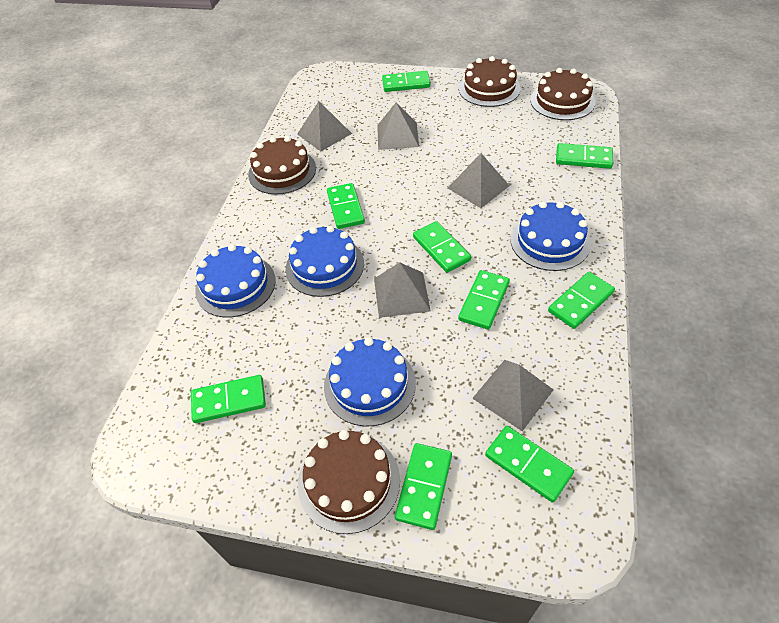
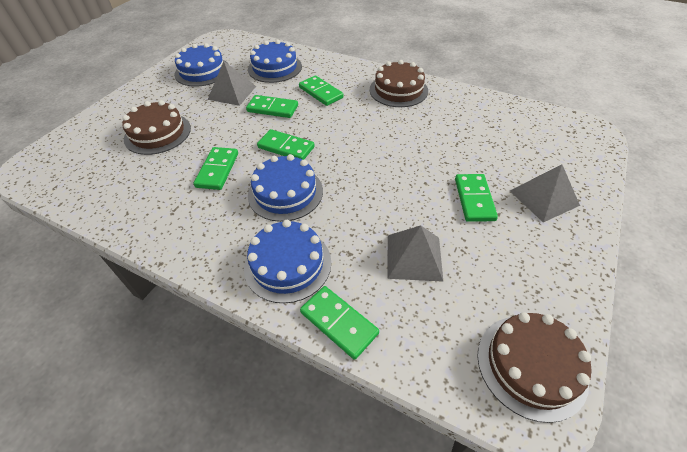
brown cake: 4 -> 3
green domino: 9 -> 6
grey pyramid: 5 -> 3

